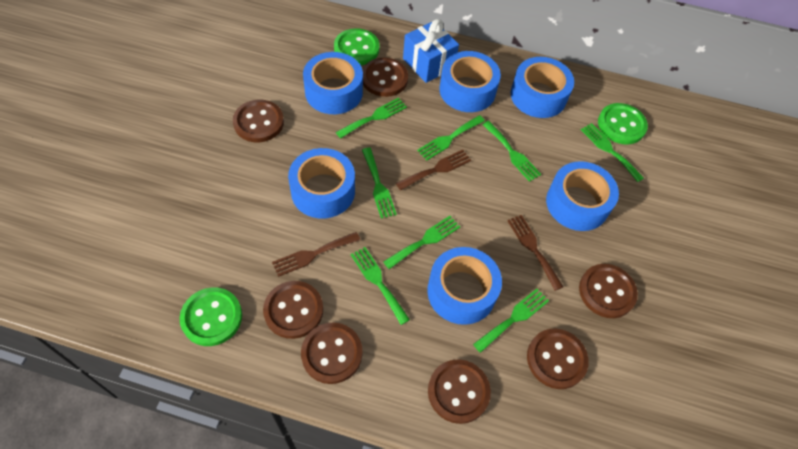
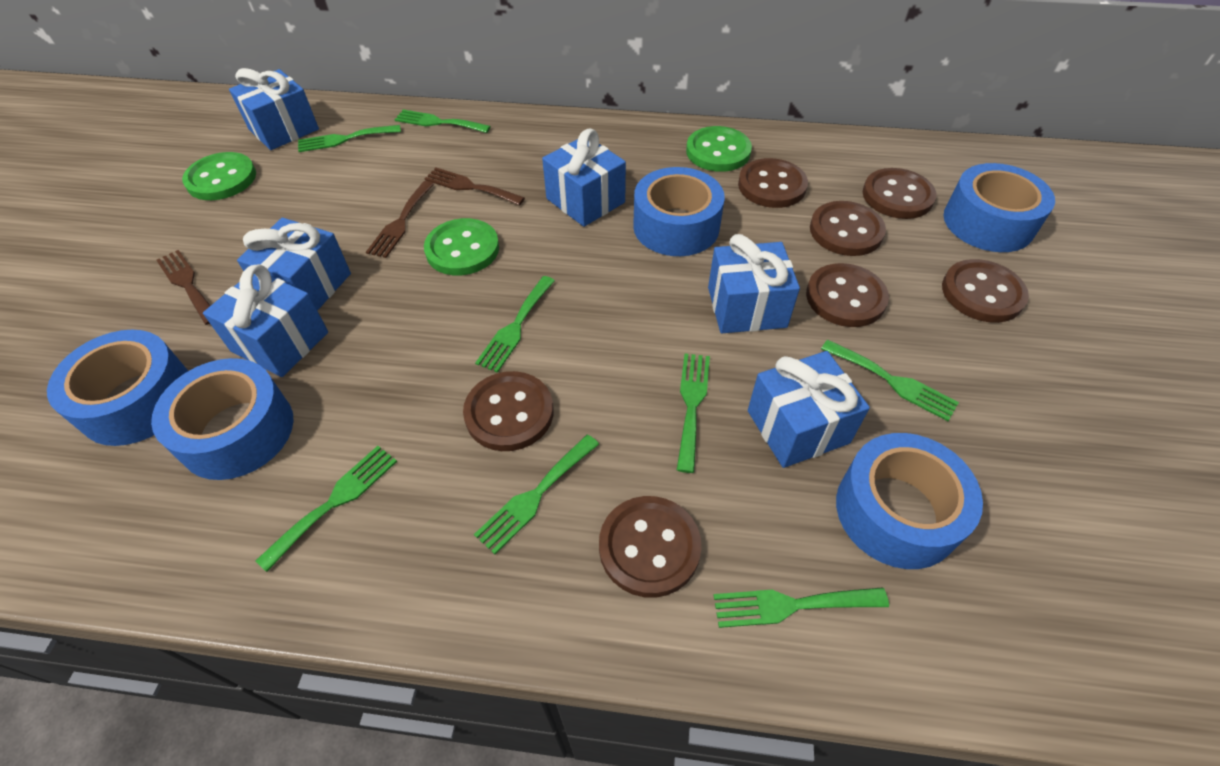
blue gift: 1 -> 6
blue tape: 6 -> 5

